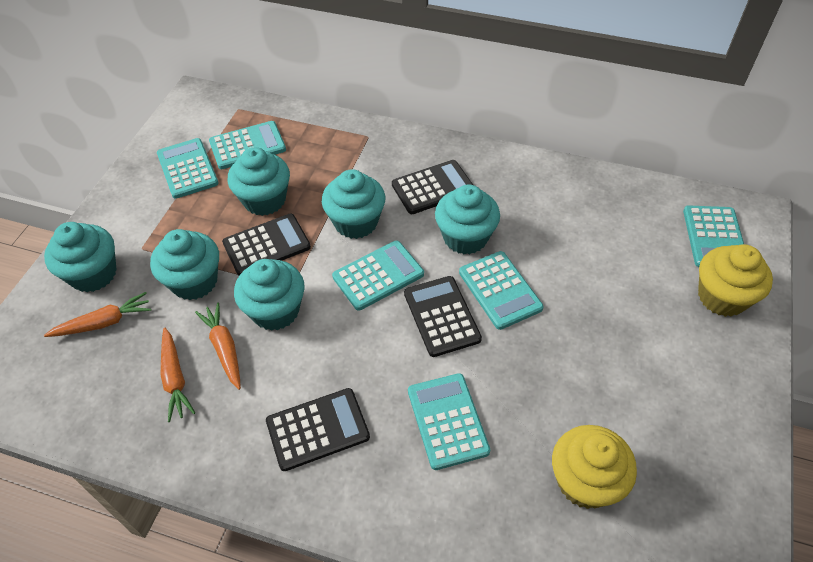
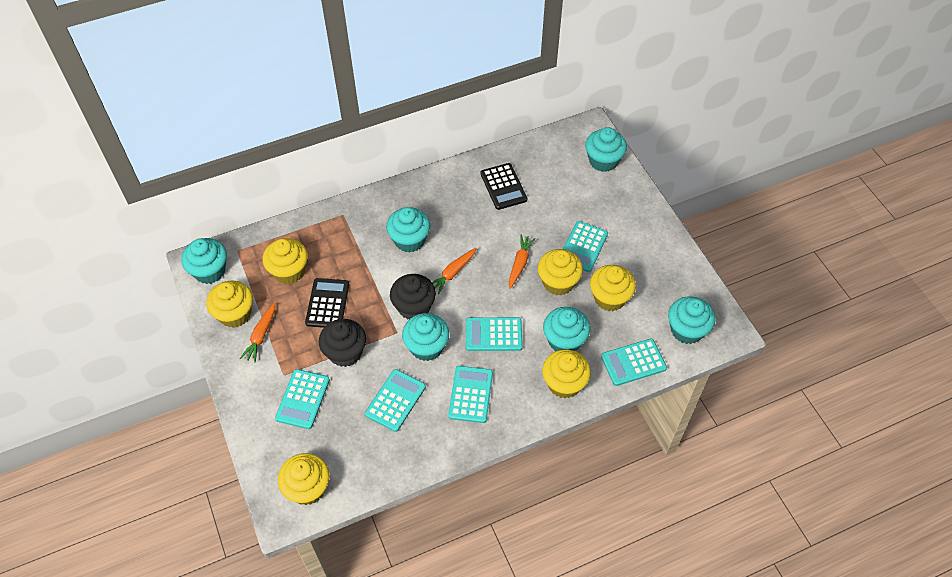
black calculator: 4 -> 2
black cupcake: 0 -> 2
yellow cupcake: 2 -> 6

